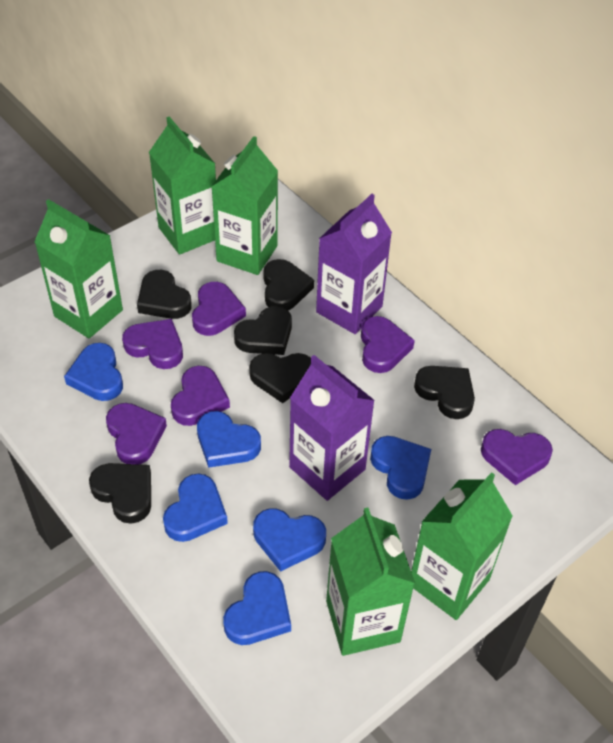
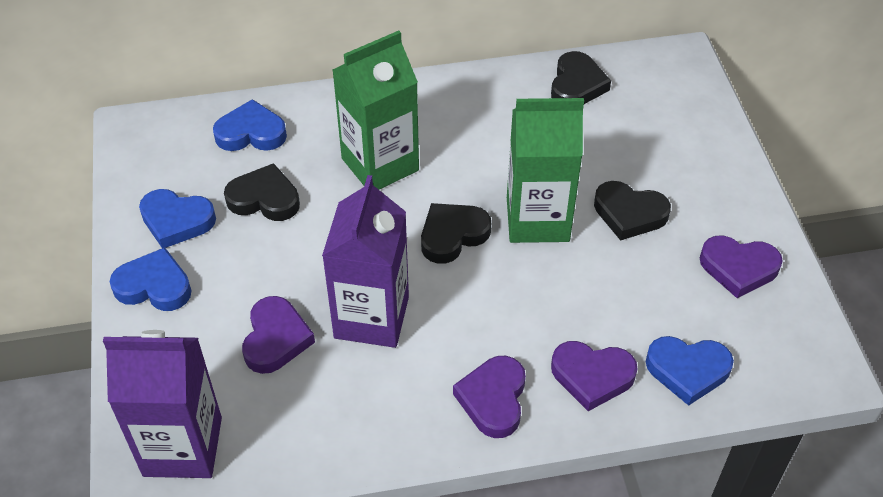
black heart: 6 -> 4
blue heart: 6 -> 4
green carton: 5 -> 2
purple heart: 6 -> 4

